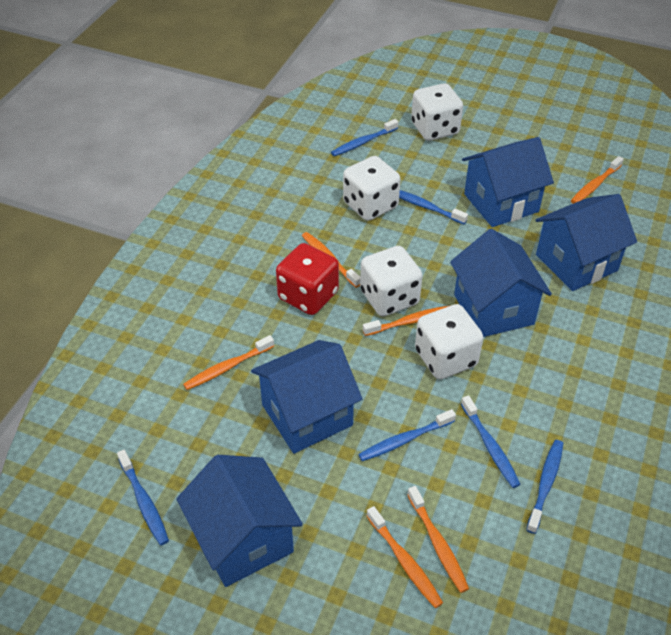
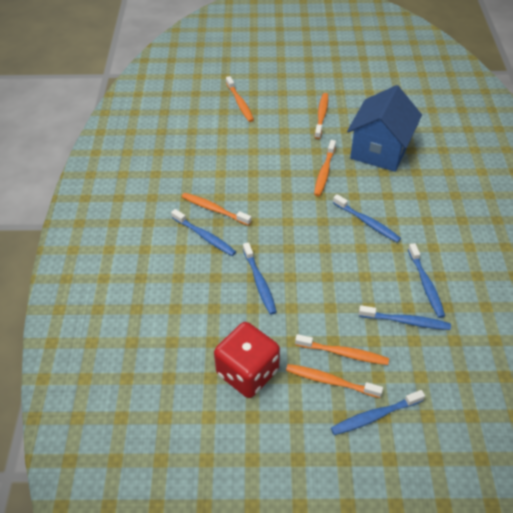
blue house: 5 -> 1
white dice: 4 -> 0

